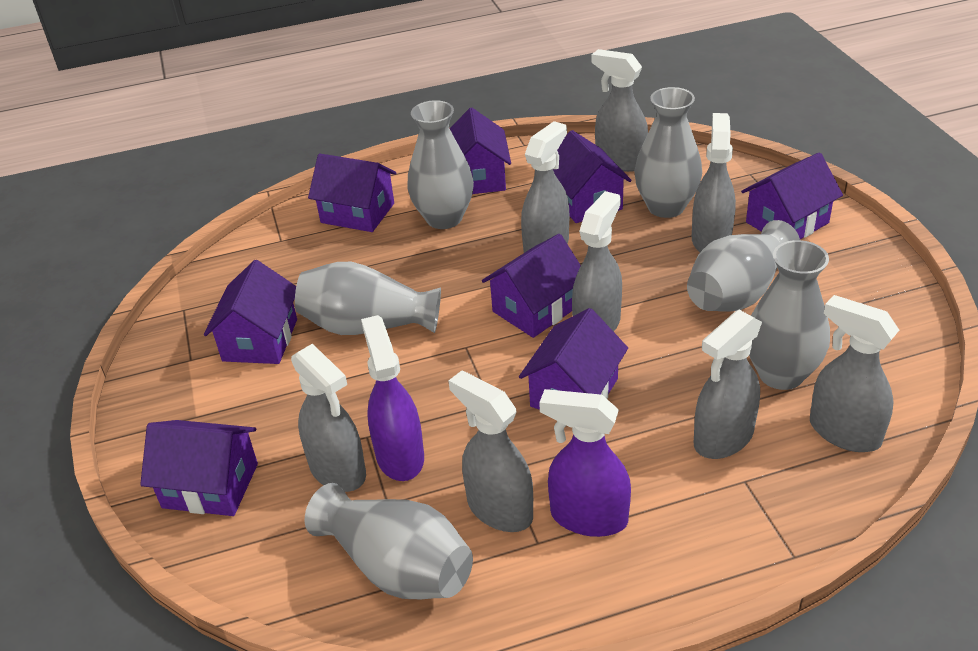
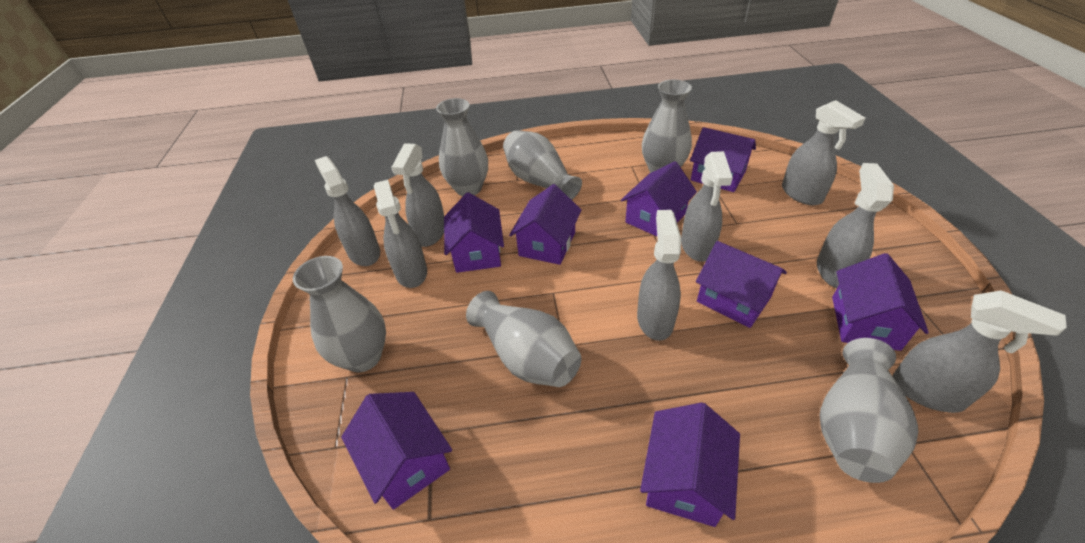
purple spray bottle: 2 -> 0

